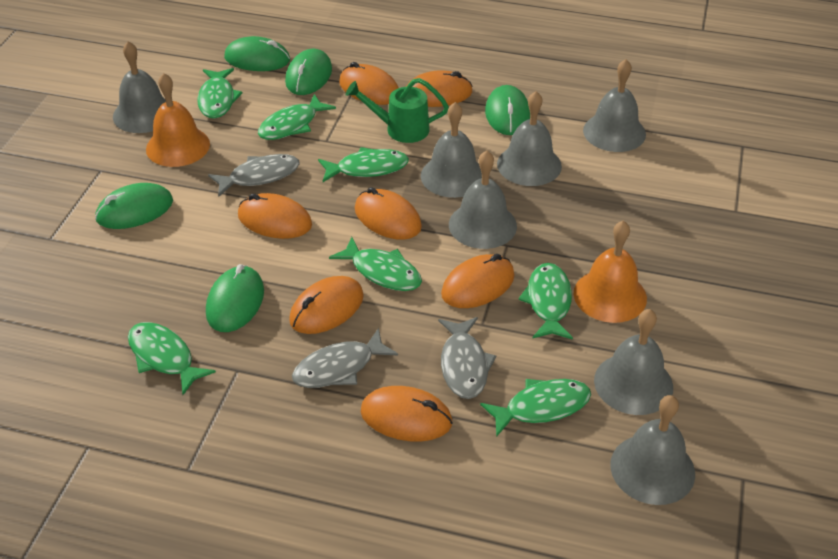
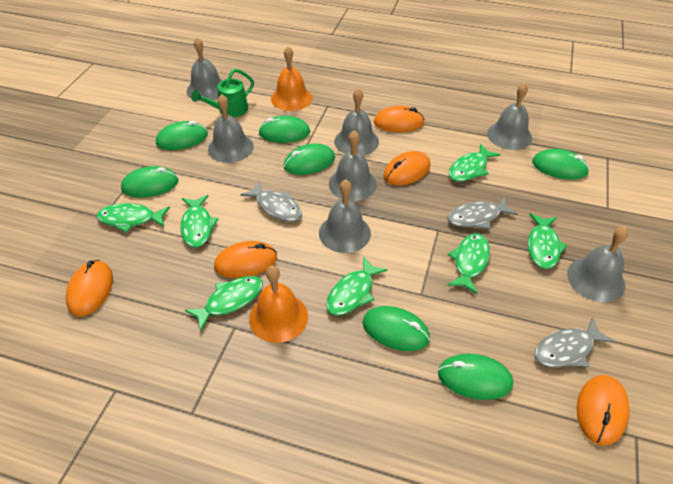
green mouse: 5 -> 7
orange mouse: 7 -> 5

